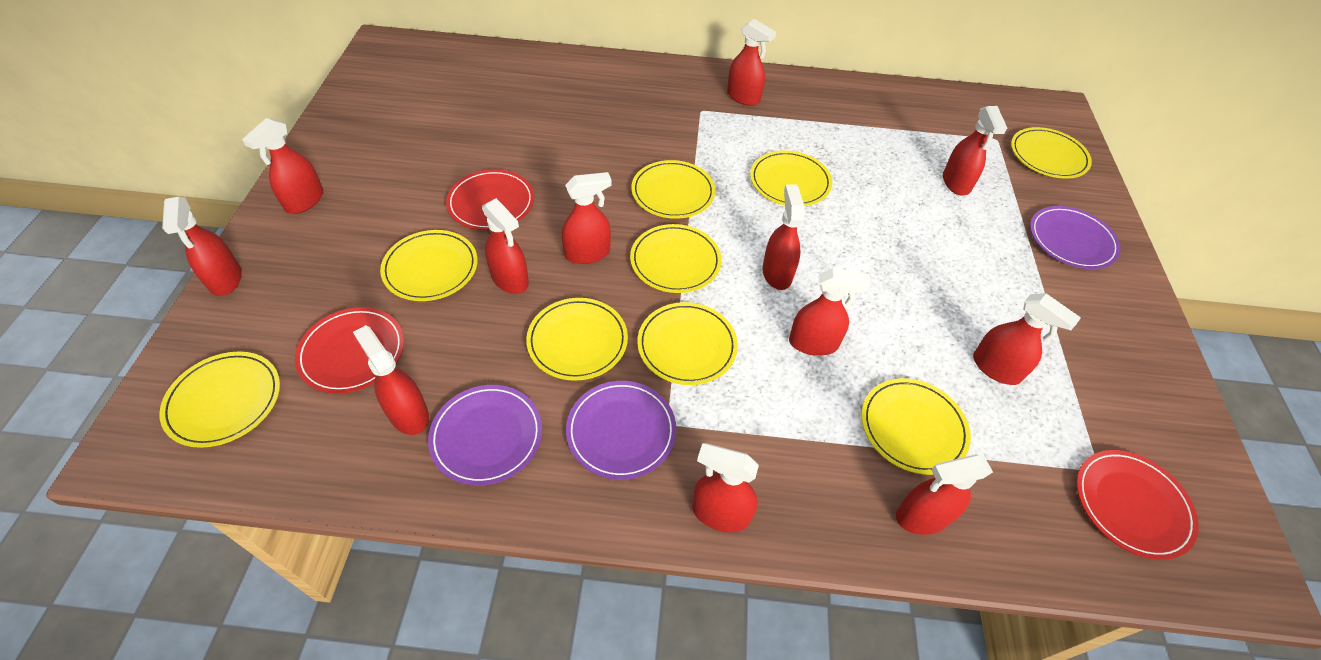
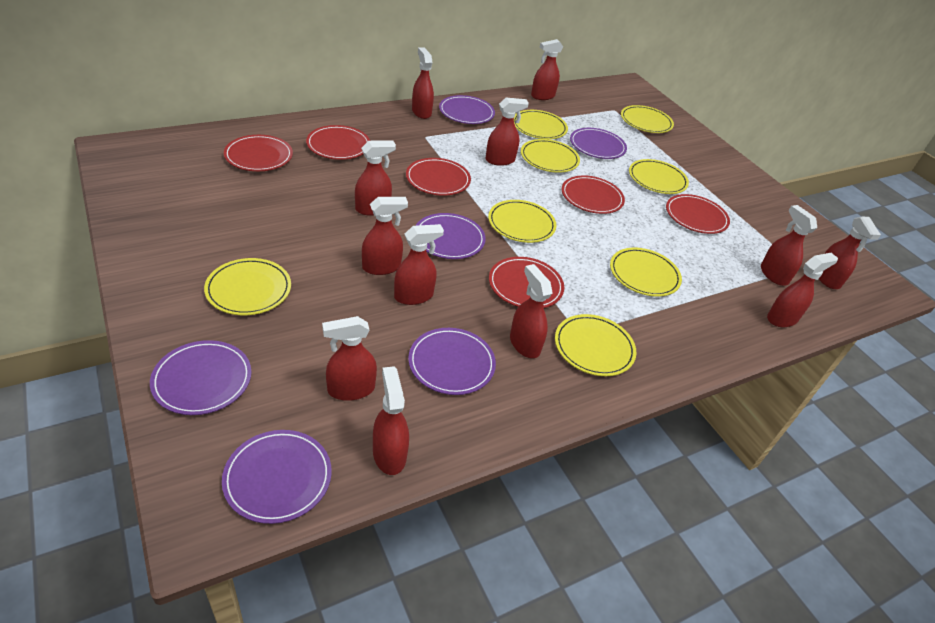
purple plate: 3 -> 6
red plate: 3 -> 6
yellow plate: 9 -> 8

